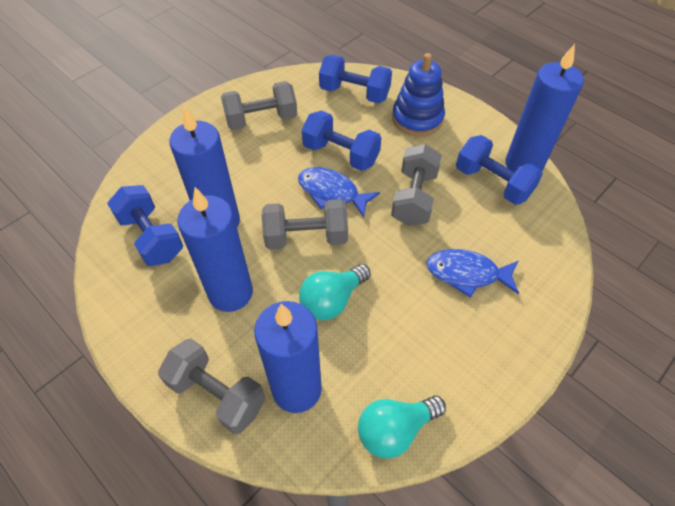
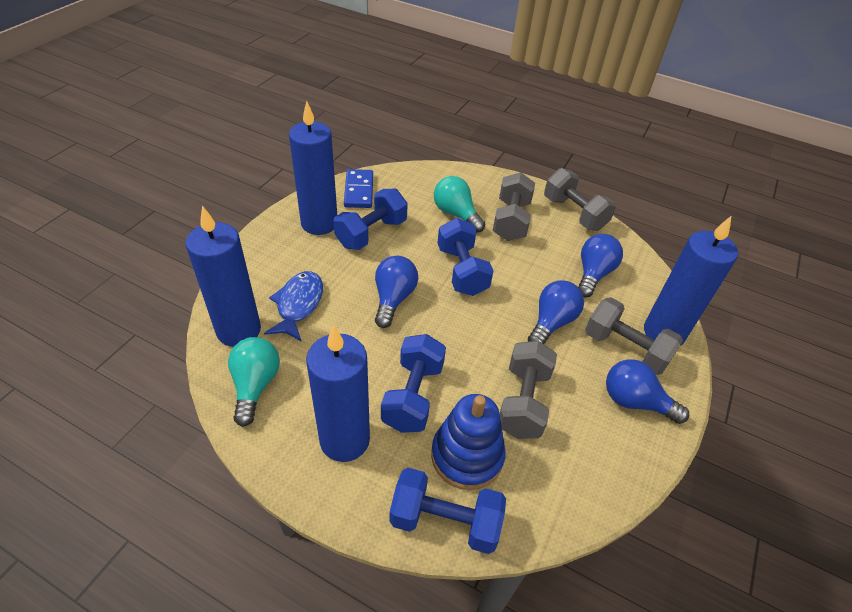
blue domino: 0 -> 1
blue fish: 2 -> 1
blue light bulb: 0 -> 4

